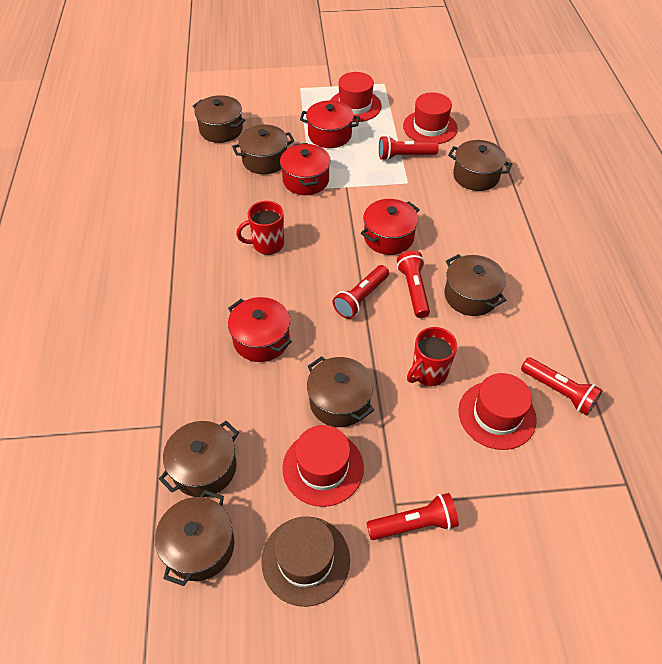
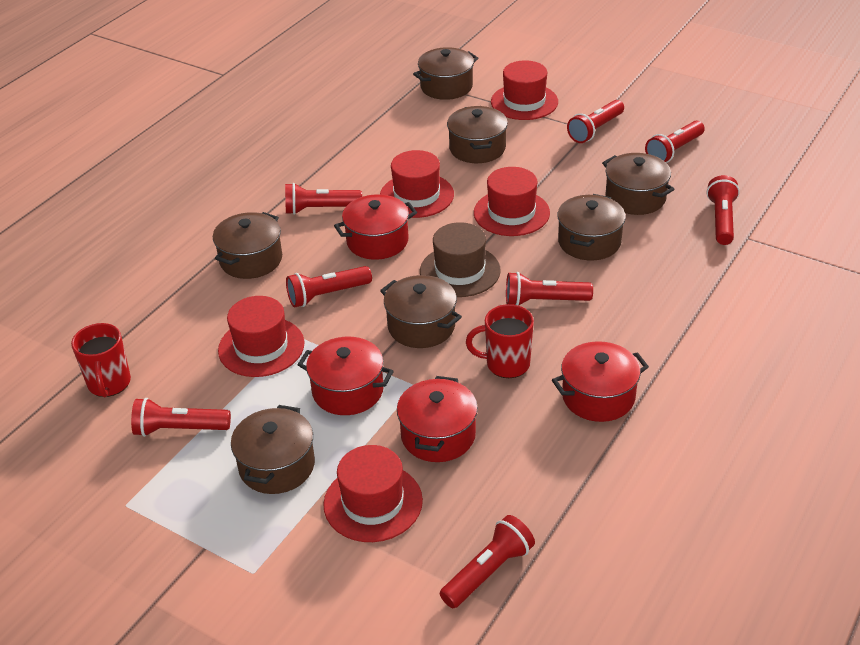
red flashlight: 5 -> 8
red hat: 4 -> 5

